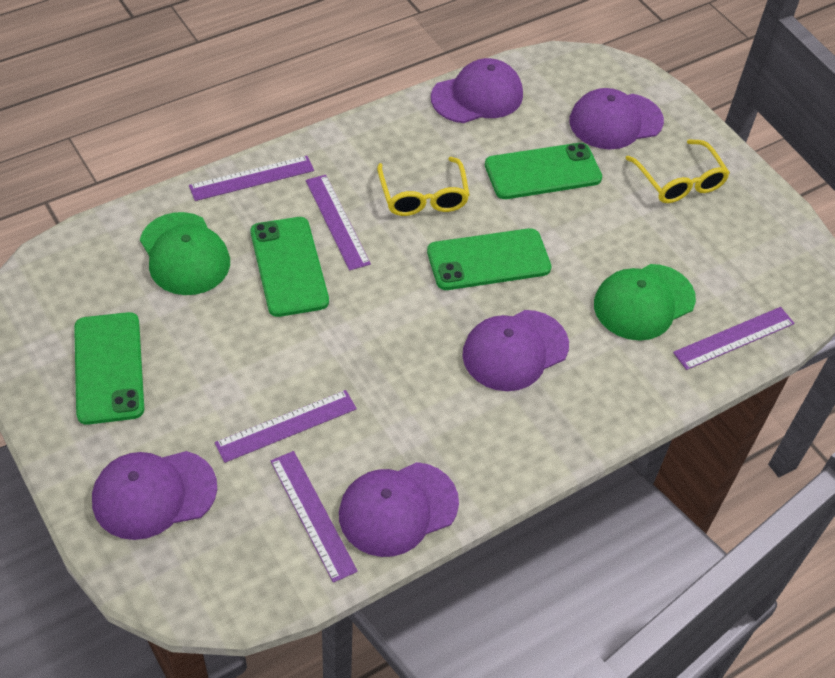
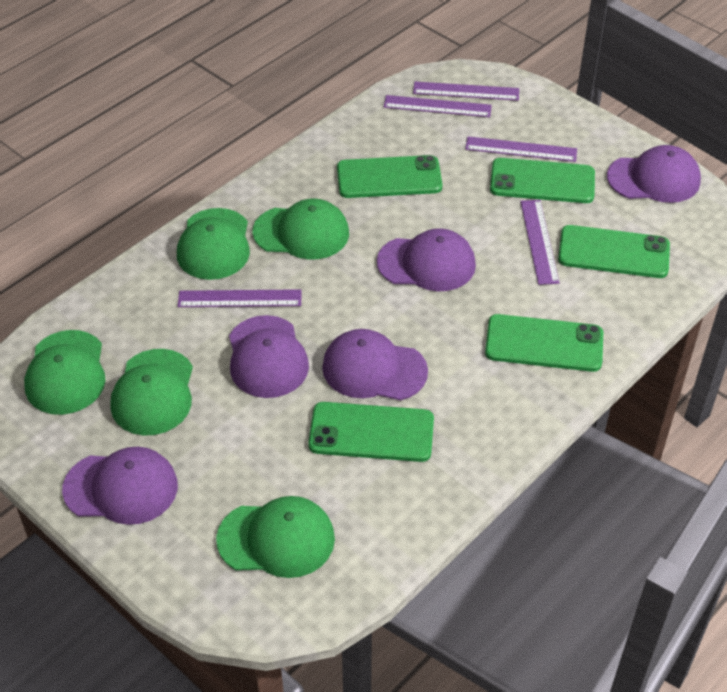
green cap: 2 -> 5
green phone: 4 -> 5
yellow glasses: 2 -> 0

